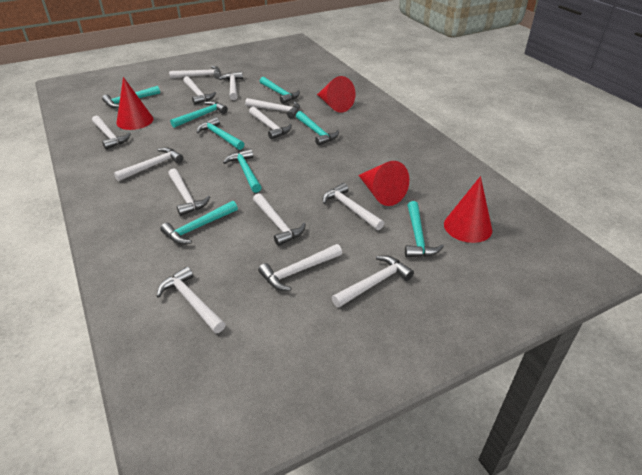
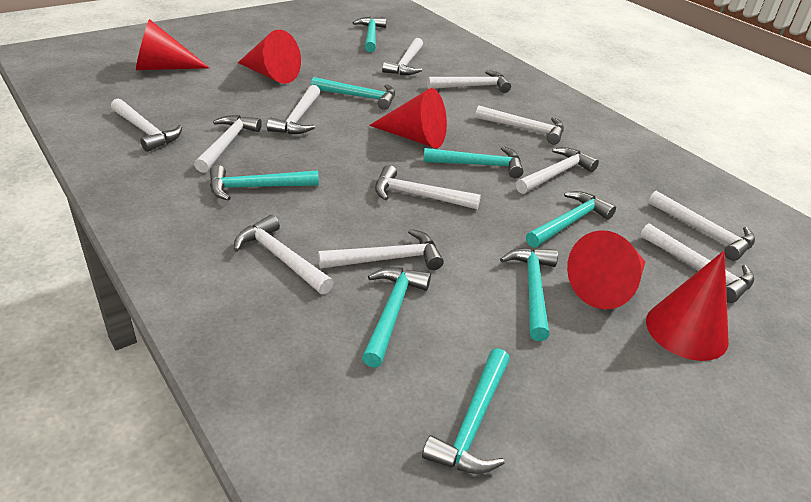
red cone: 4 -> 5
white hammer: 13 -> 12

